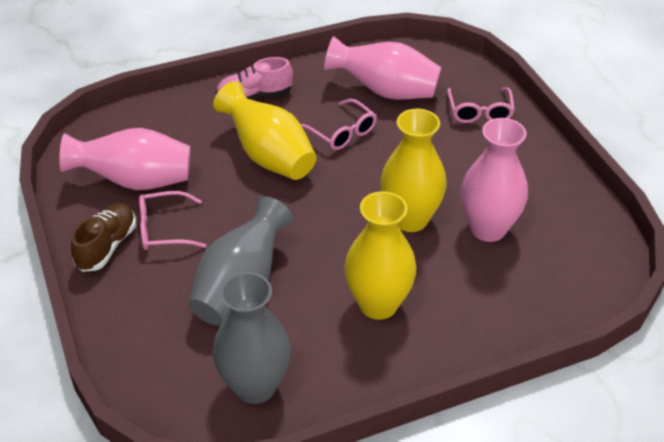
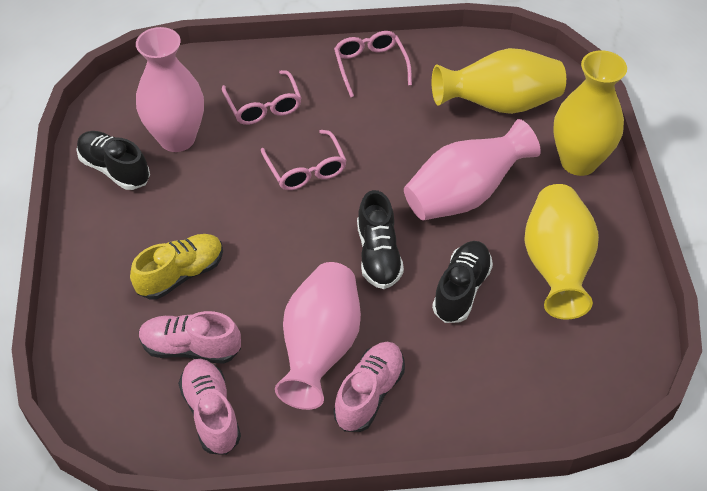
black shoe: 0 -> 3
brown shoe: 1 -> 0
grey vase: 2 -> 0
pink shoe: 1 -> 3
yellow shoe: 0 -> 1

